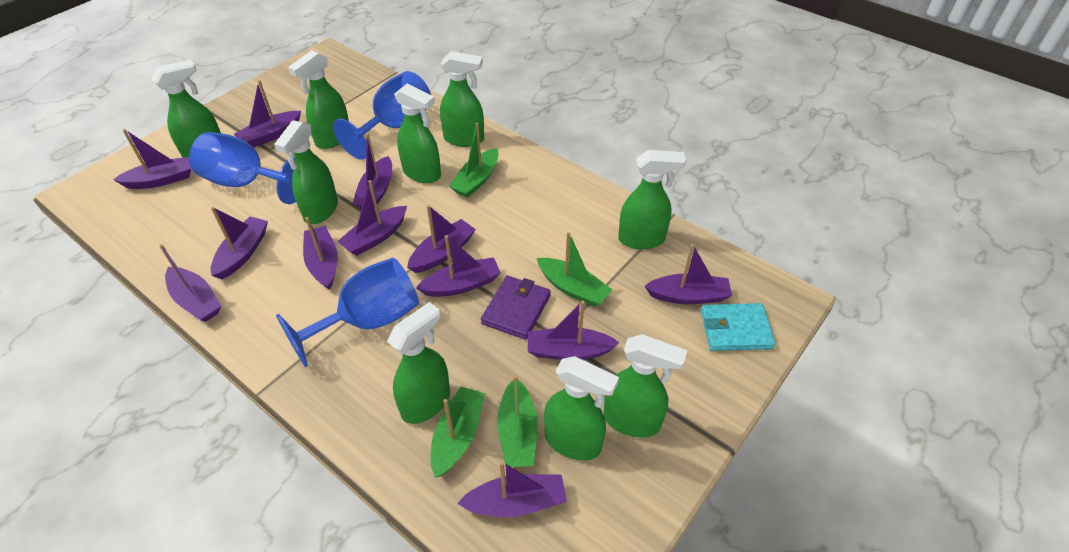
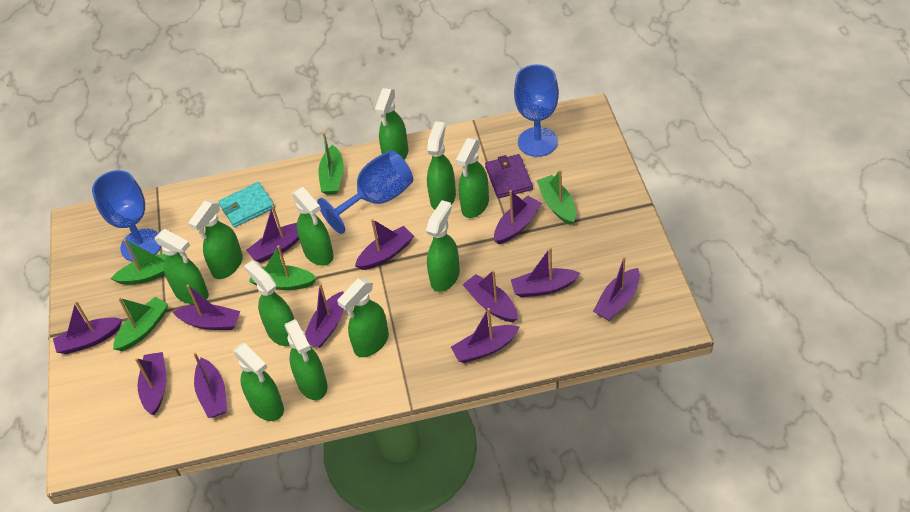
green boat: 4 -> 5
green spray bottle: 9 -> 11

